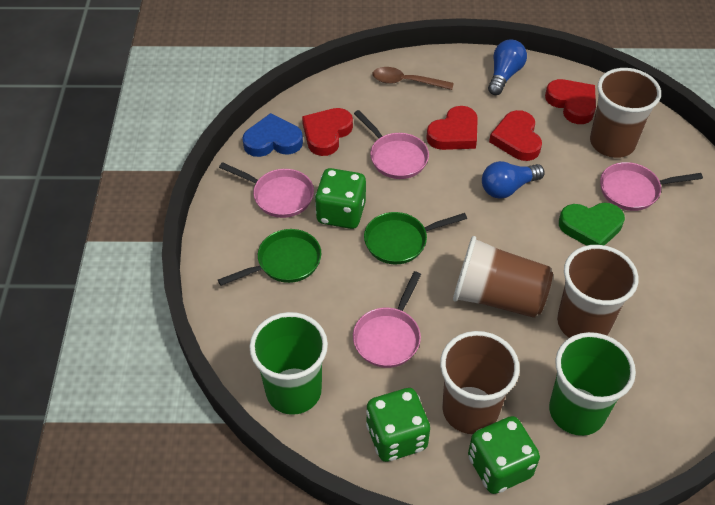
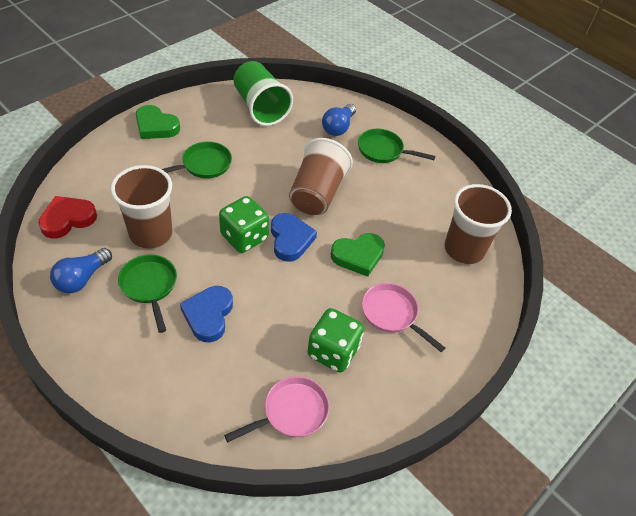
blue heart: 1 -> 2
brown cup: 4 -> 3
brown spoon: 1 -> 0
green cup: 2 -> 1
green dice: 3 -> 2
green heart: 1 -> 2
green pan: 2 -> 3
pink pan: 4 -> 2
red heart: 4 -> 1

